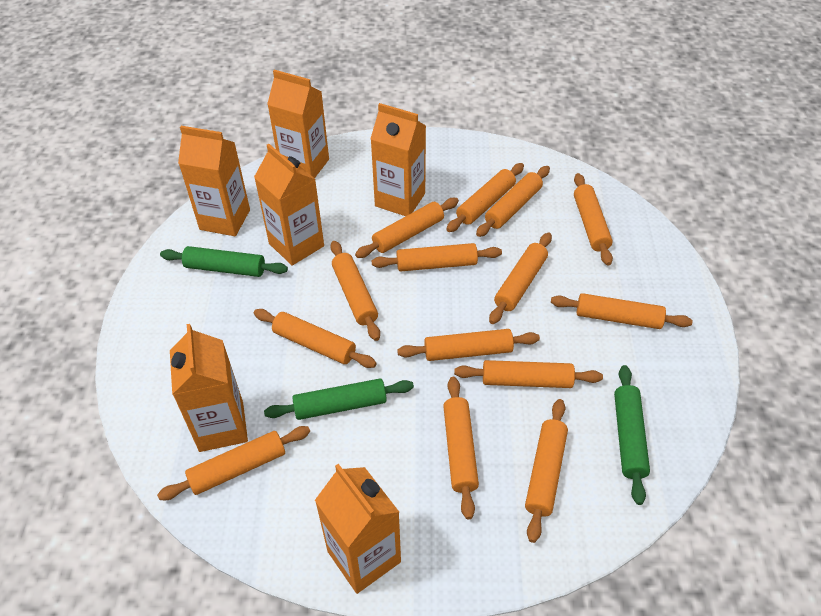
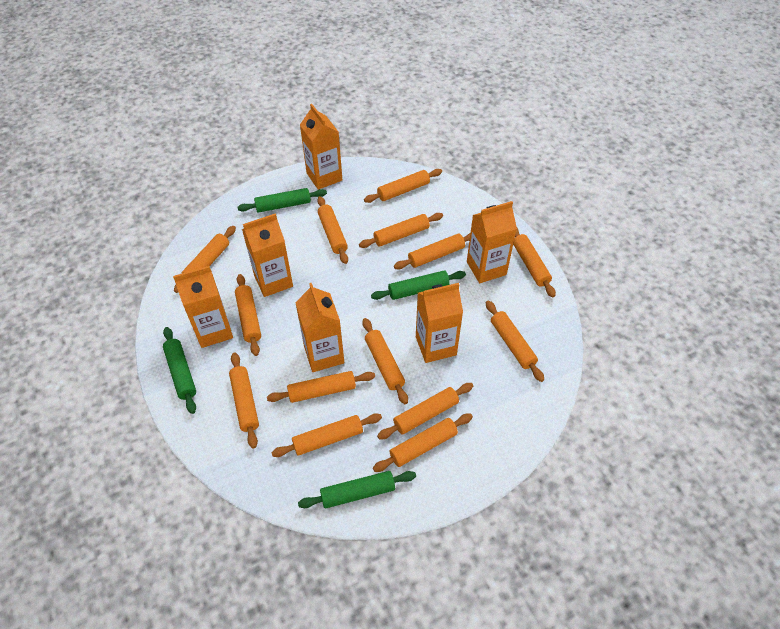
green rolling pin: 3 -> 4

